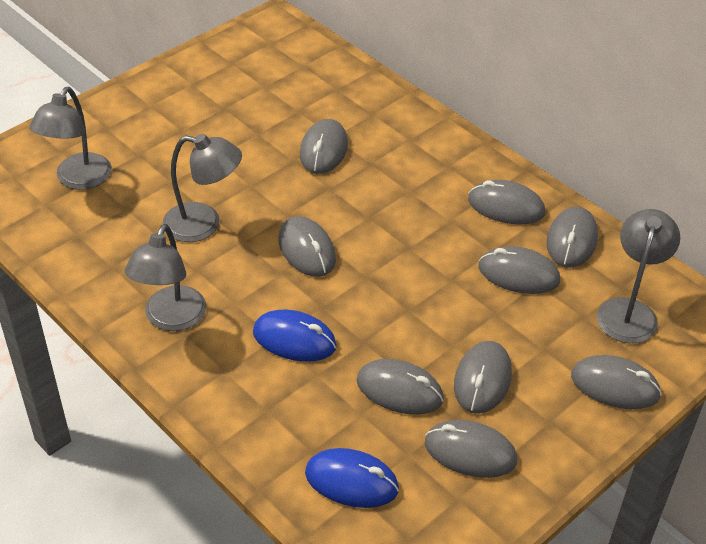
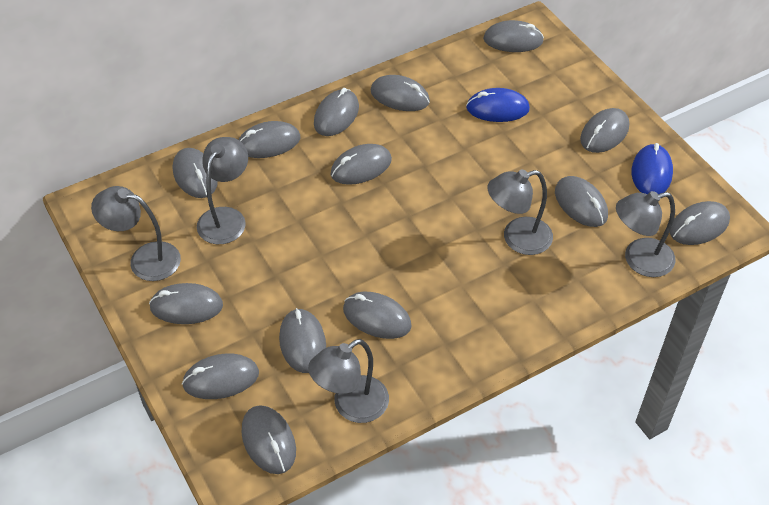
grey lamp: 4 -> 5
grey mouse: 9 -> 14

